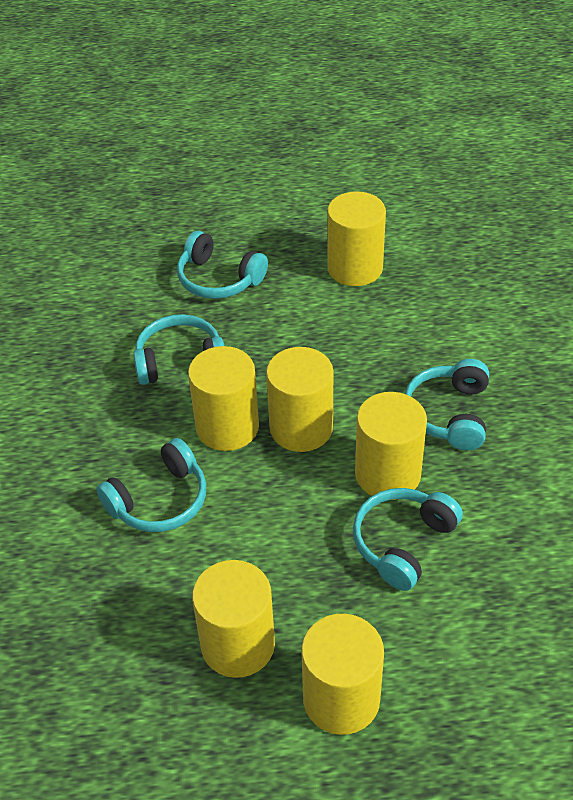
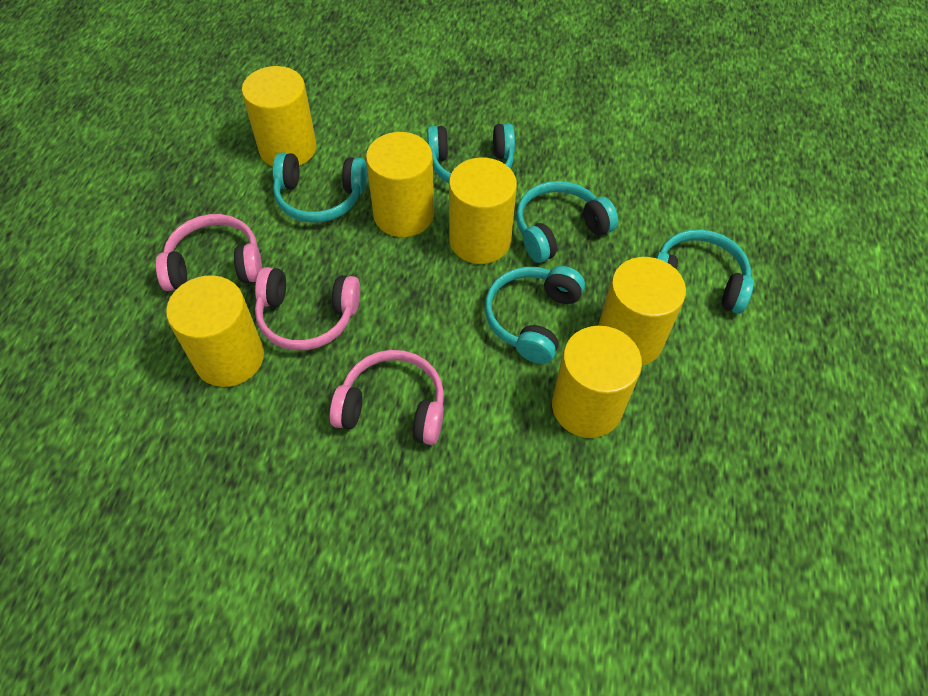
pink headphones: 0 -> 3

